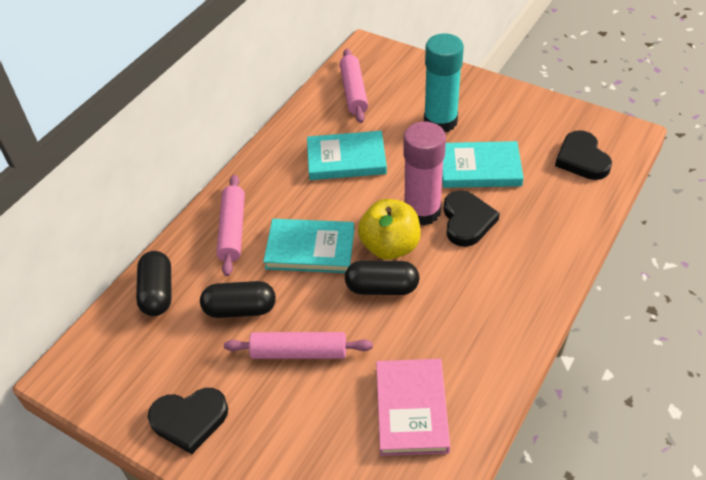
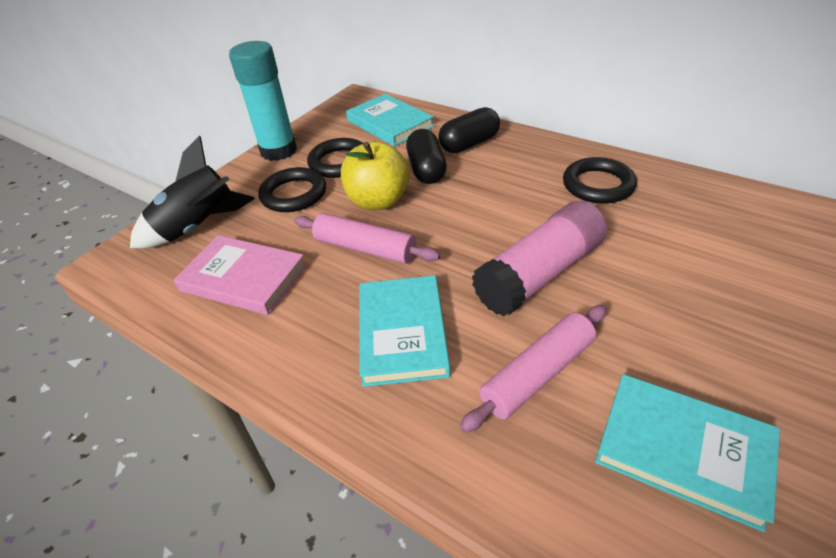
black capsule: 3 -> 2
black heart: 3 -> 0
black ring: 0 -> 3
black rocket: 0 -> 1
pink rolling pin: 3 -> 2

